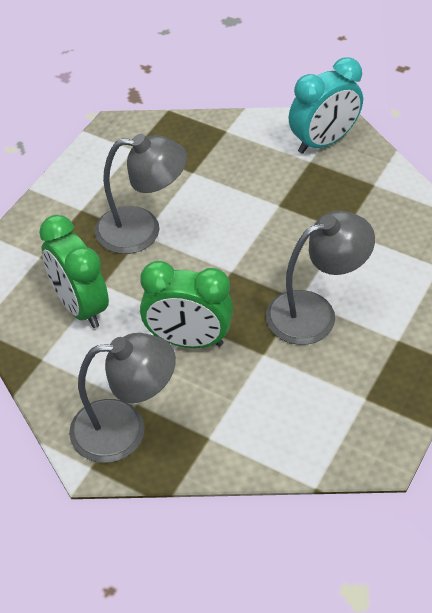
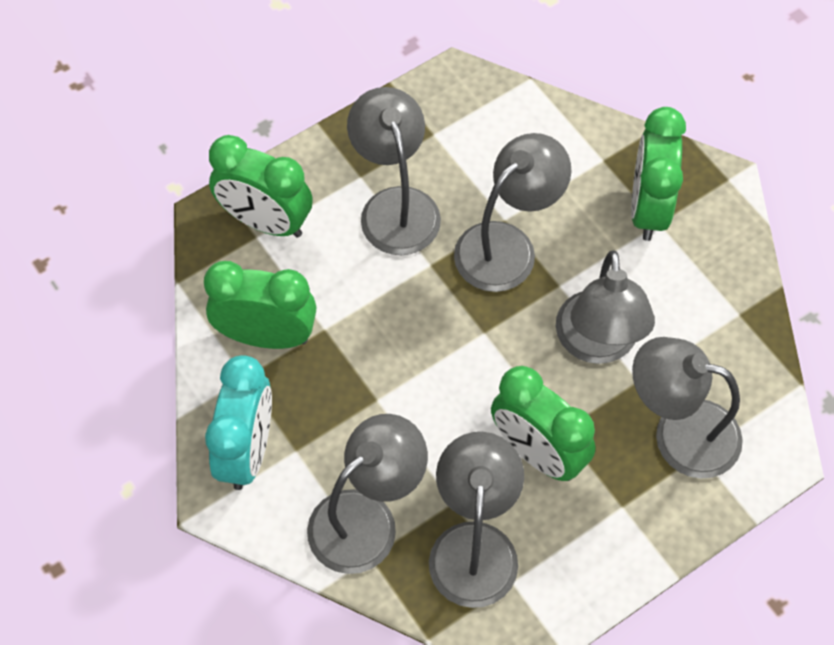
green clock: 2 -> 4
grey lamp: 3 -> 6

